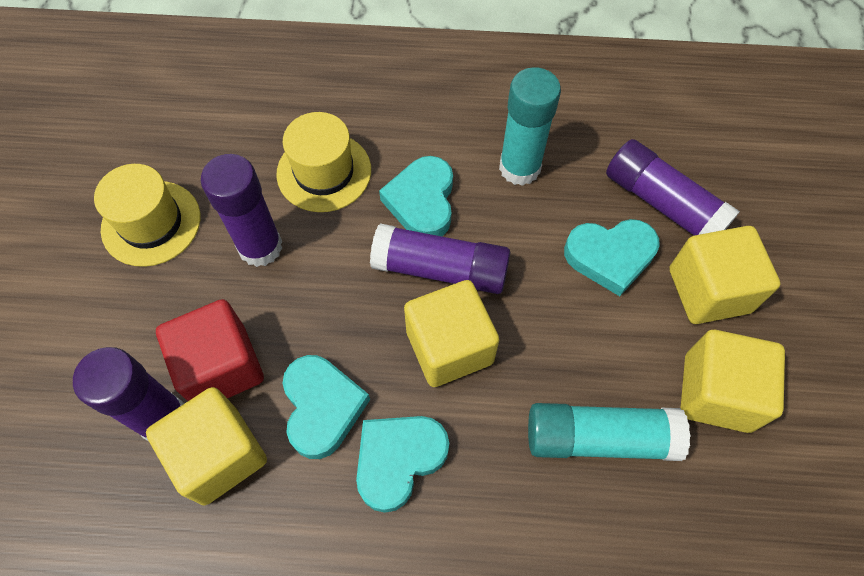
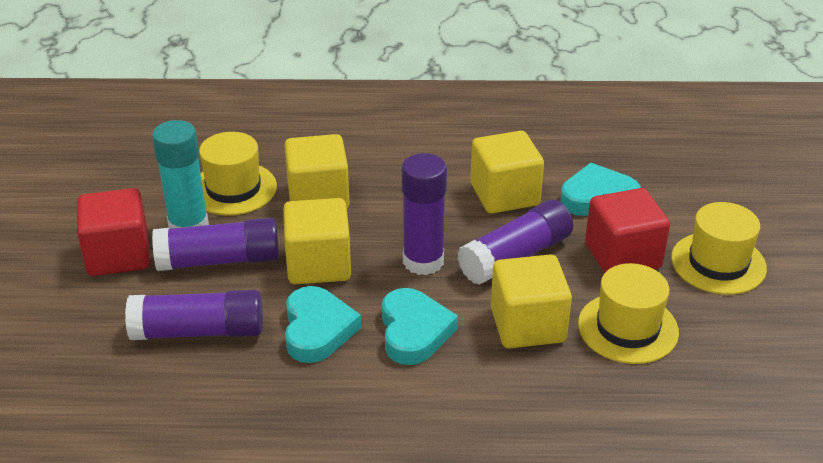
red cube: 1 -> 2
turquoise glue stick: 2 -> 1
turquoise heart: 4 -> 3
yellow hat: 2 -> 3

